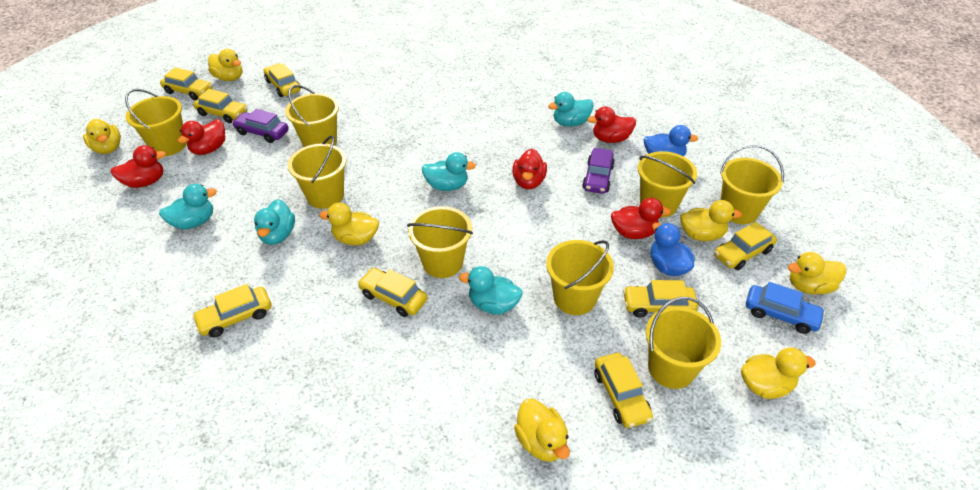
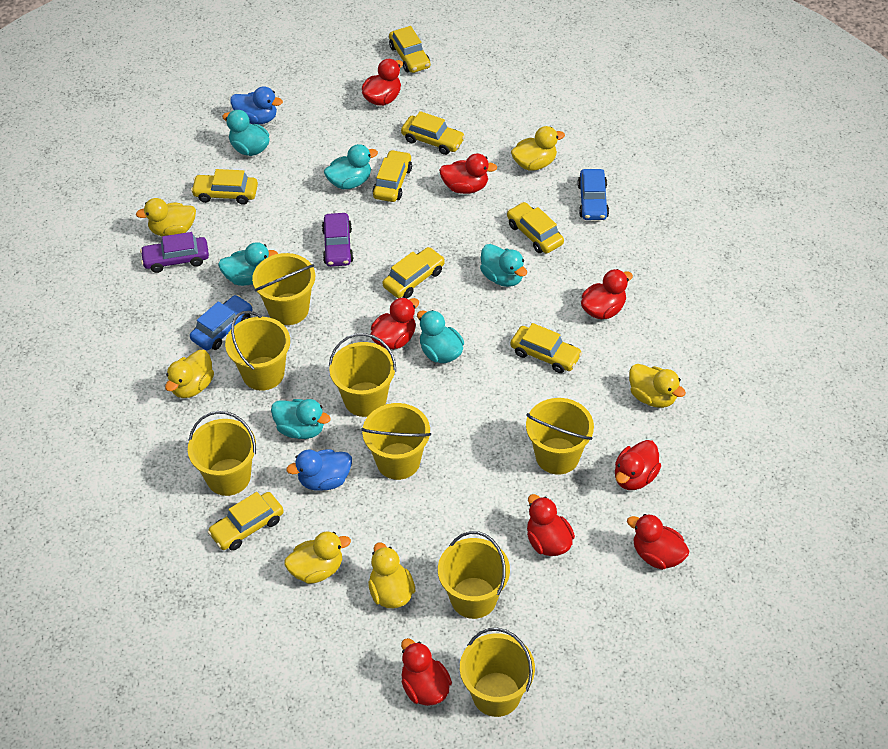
blue car: 1 -> 2
red duck: 5 -> 8
turquoise duck: 5 -> 6
yellow duck: 7 -> 6

